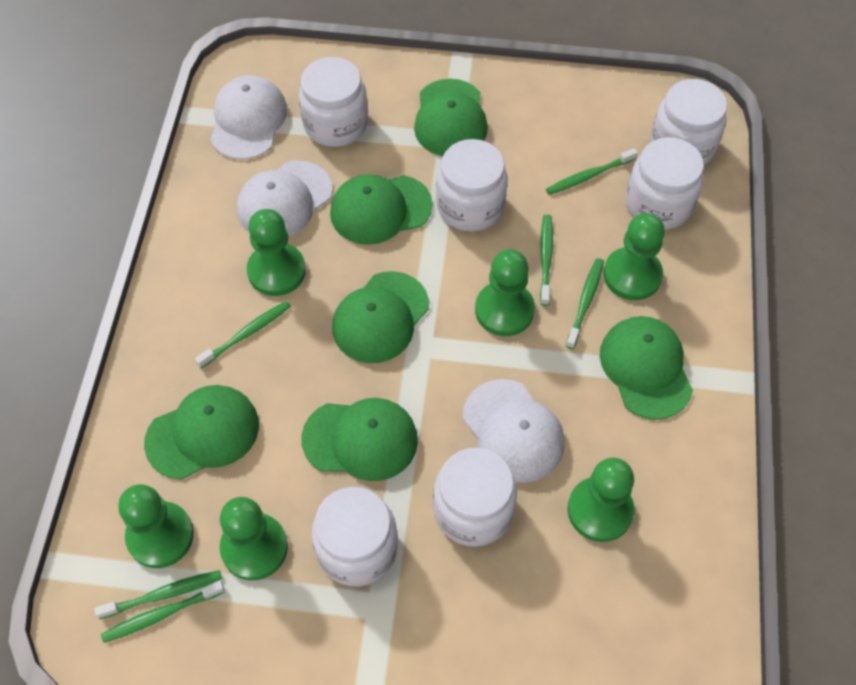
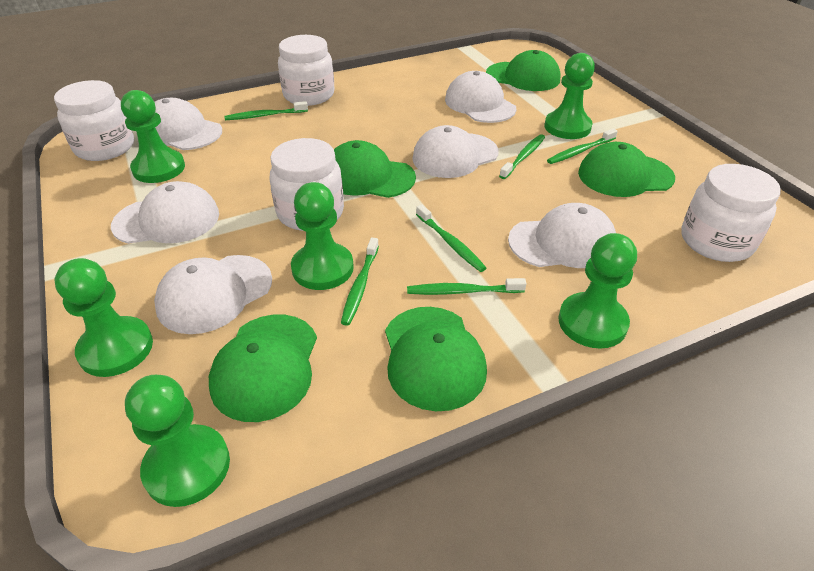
green cap: 6 -> 5
white cap: 3 -> 6
white jar: 6 -> 4

